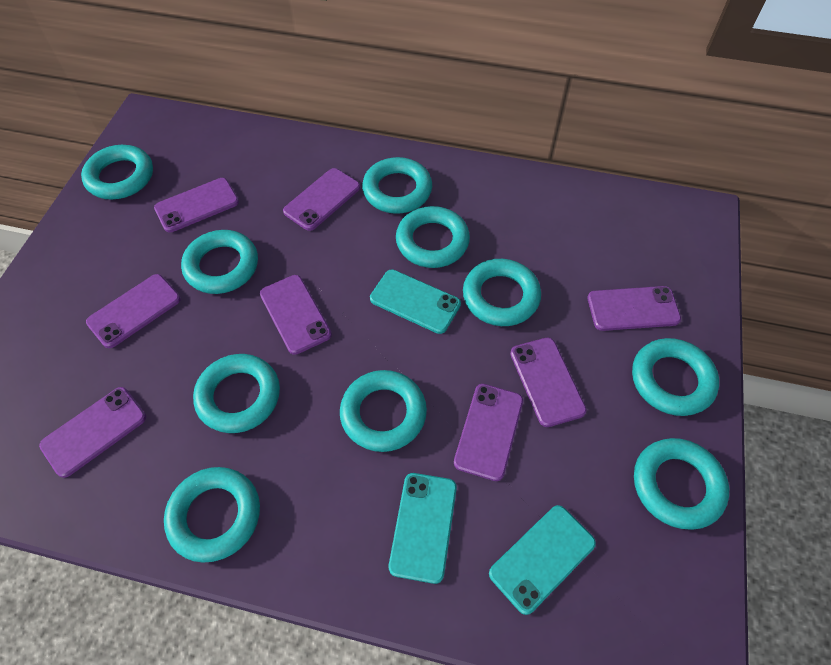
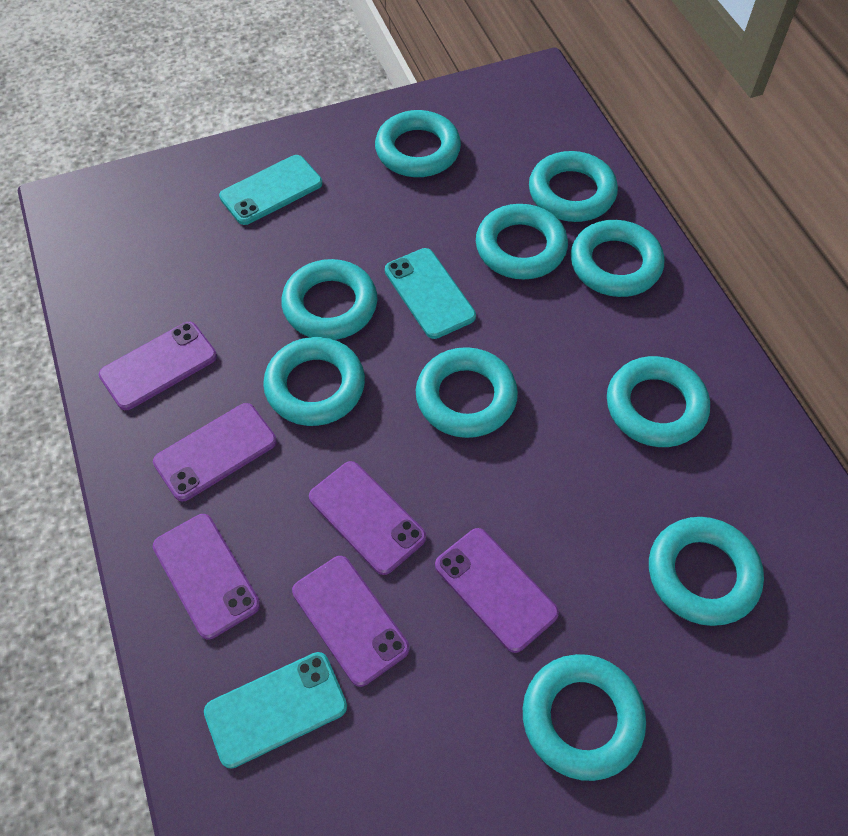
purple phone: 8 -> 6

